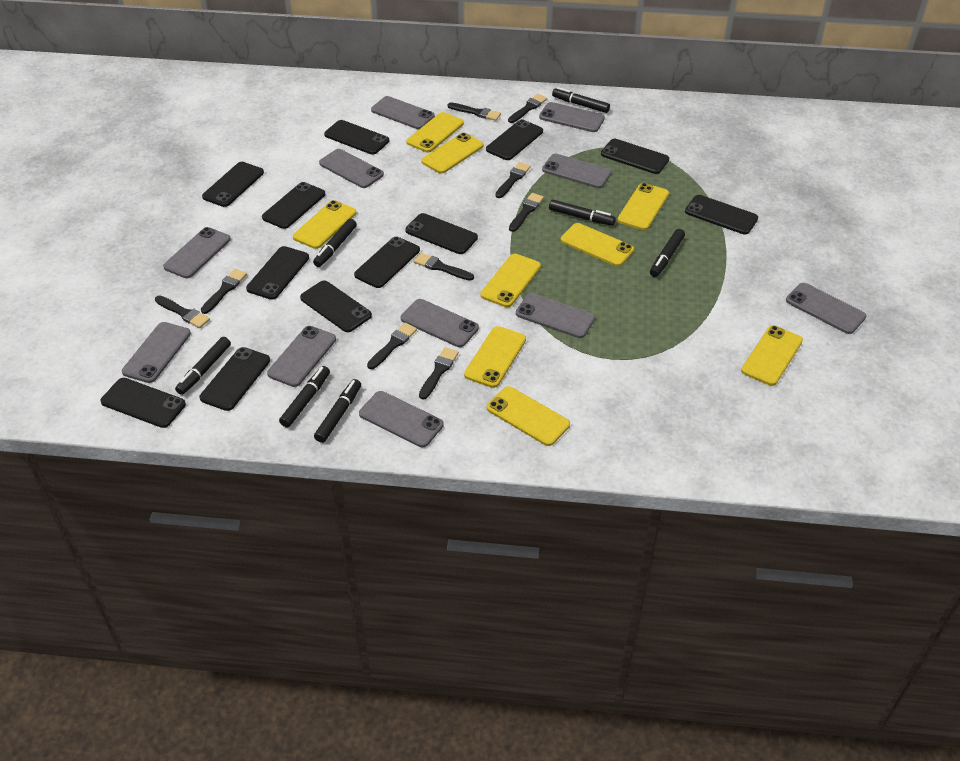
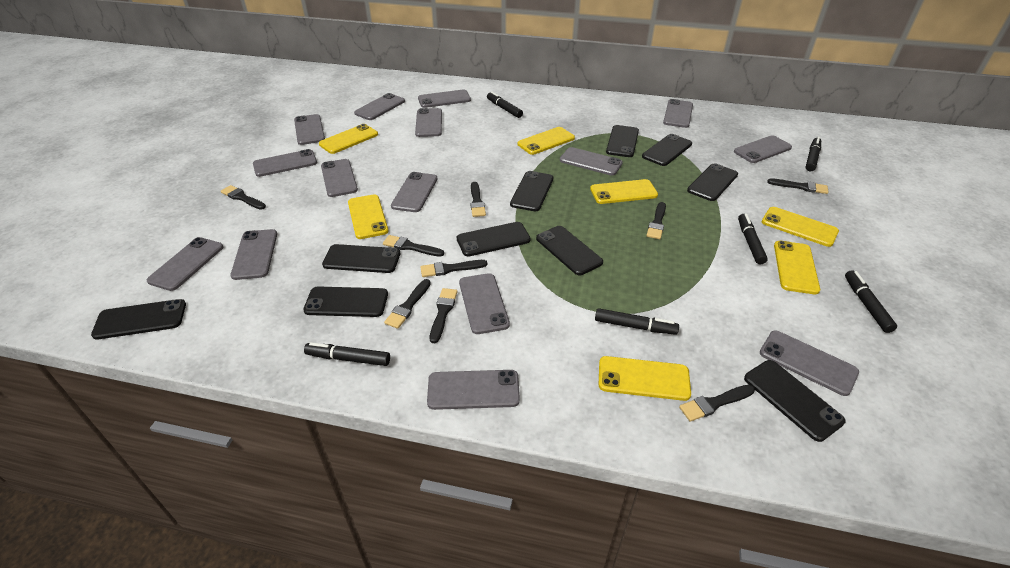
black marker: 7 -> 6
black phone: 12 -> 10
grey phone: 11 -> 15
yellow phone: 9 -> 7

